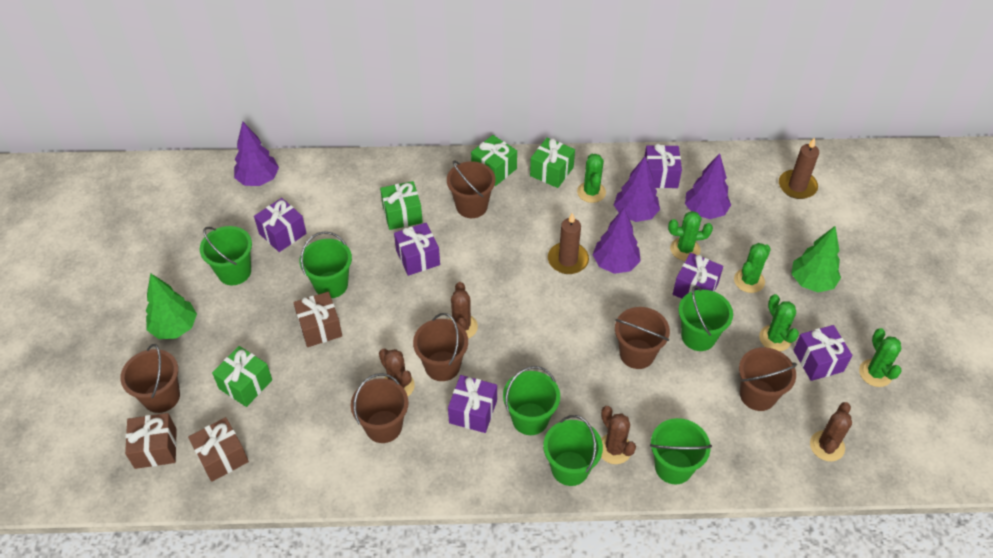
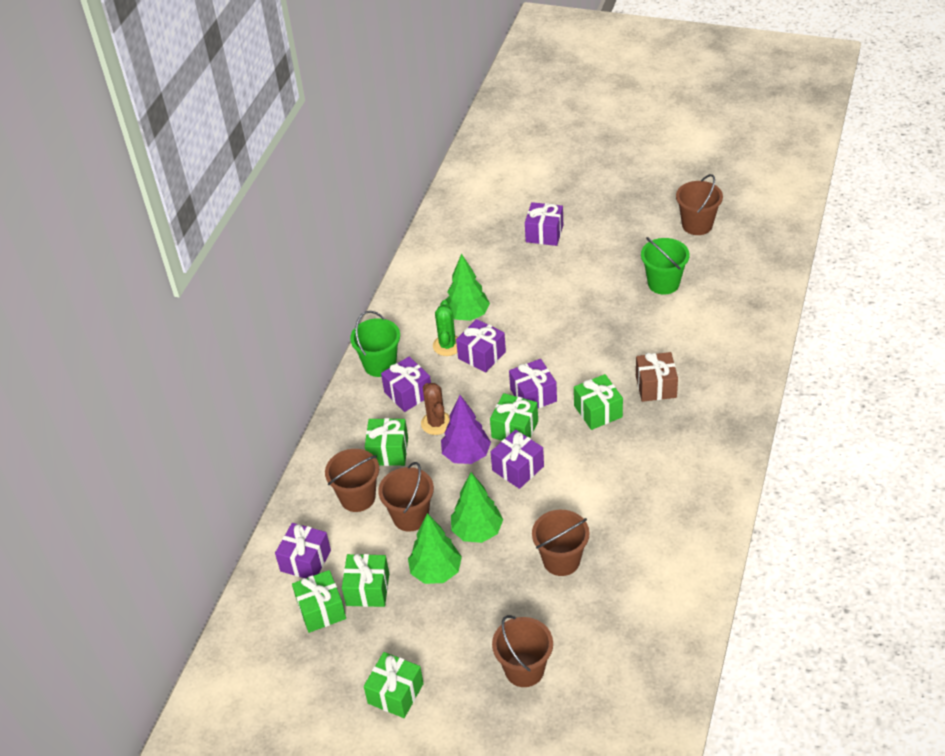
brown bucket: 6 -> 5
brown cactus: 4 -> 1
brown candle: 2 -> 0
brown gift: 3 -> 1
green bucket: 6 -> 2
green cactus: 5 -> 1
green gift: 4 -> 6
green tree: 2 -> 3
purple tree: 4 -> 1

